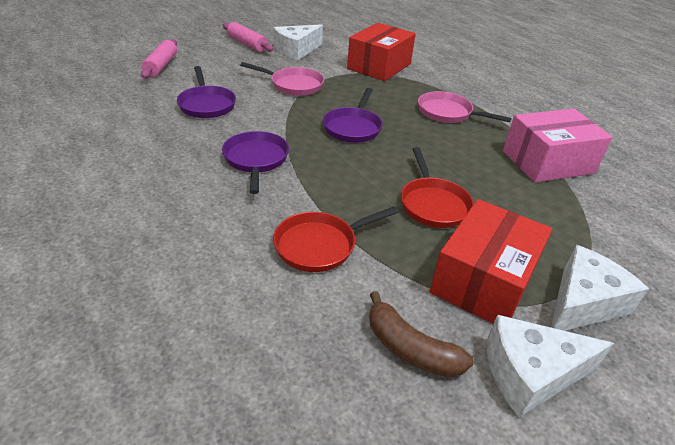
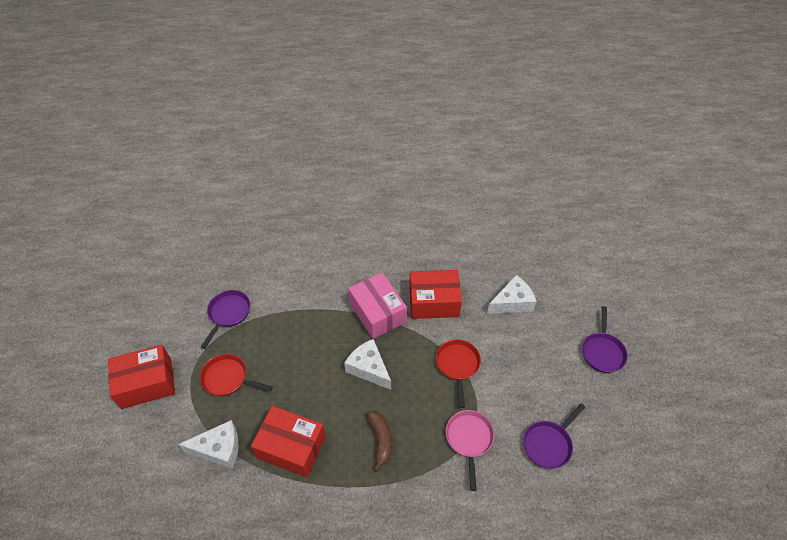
pink pan: 2 -> 1
pink rolling pin: 2 -> 0
red box: 2 -> 3

